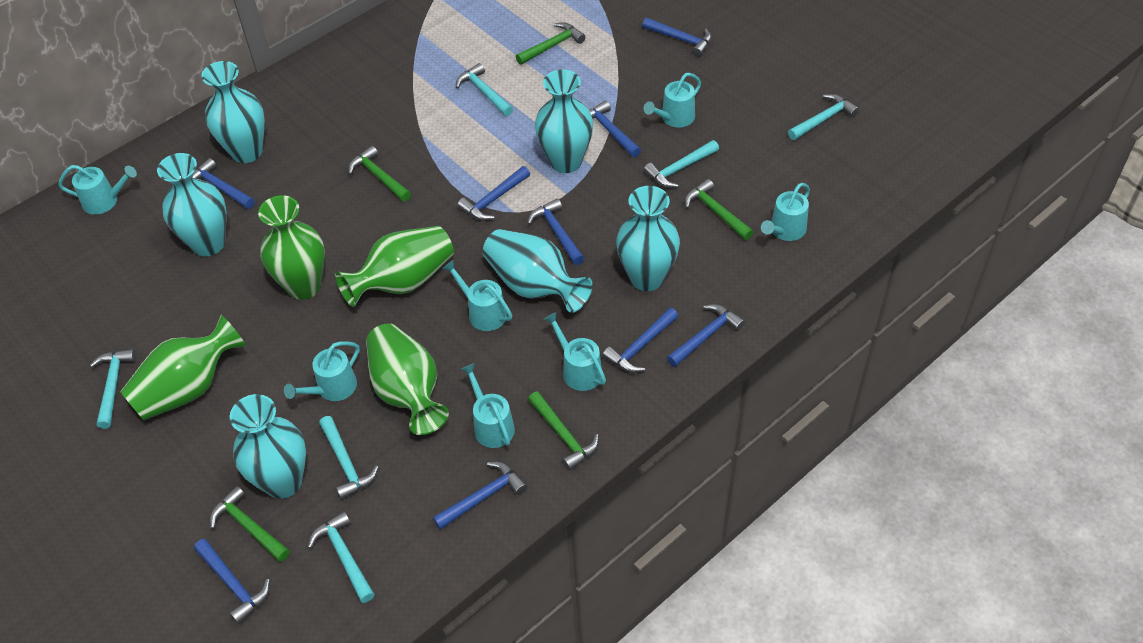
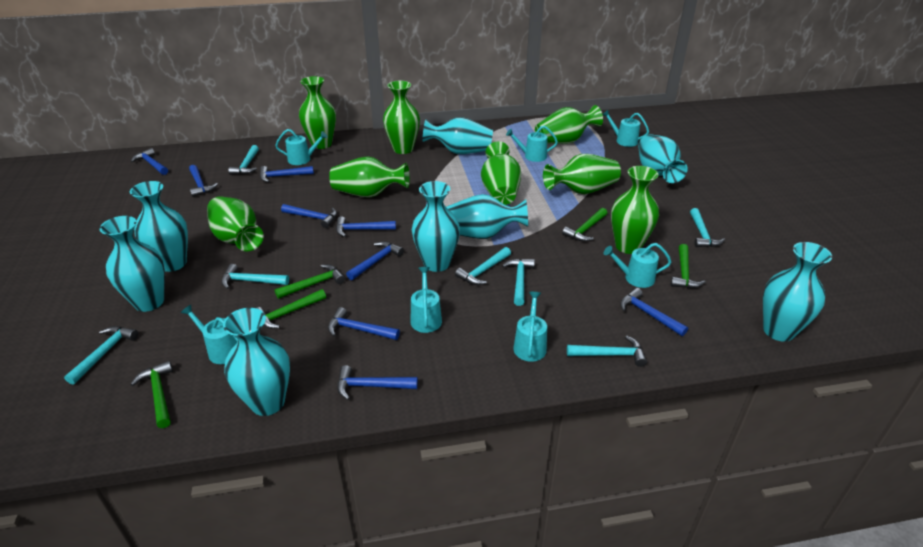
green vase: 4 -> 8
turquoise hammer: 6 -> 7
turquoise vase: 6 -> 8

